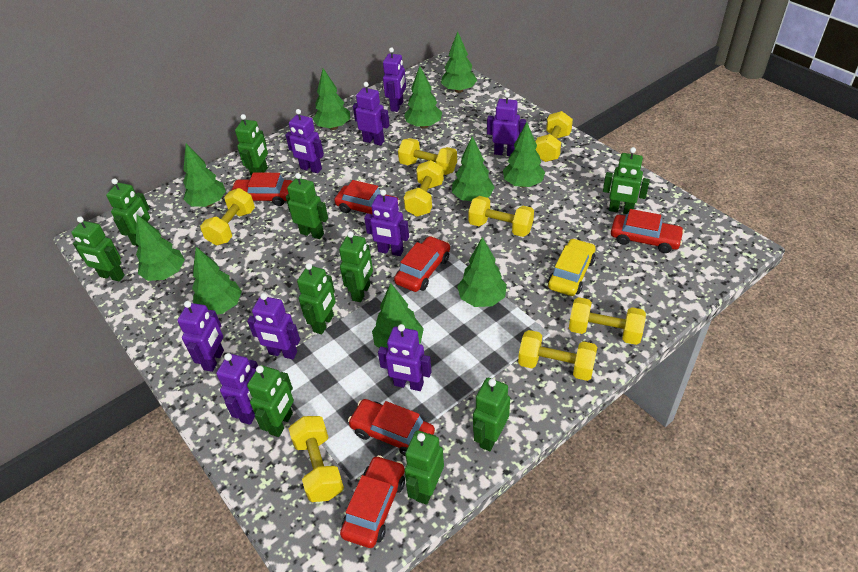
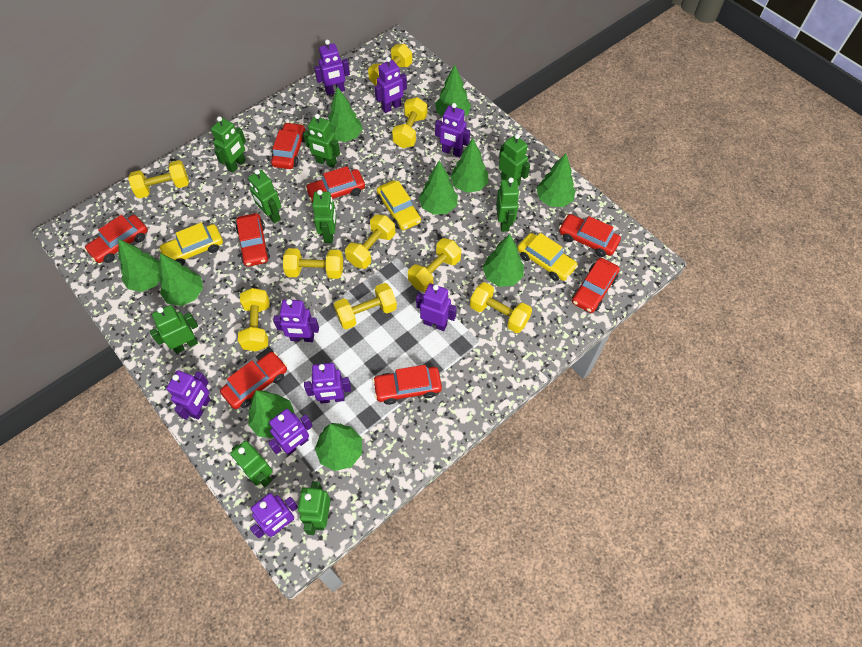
green robot: 10 -> 9
red car: 6 -> 8
yellow car: 1 -> 3
yellow dumbbell: 8 -> 9

